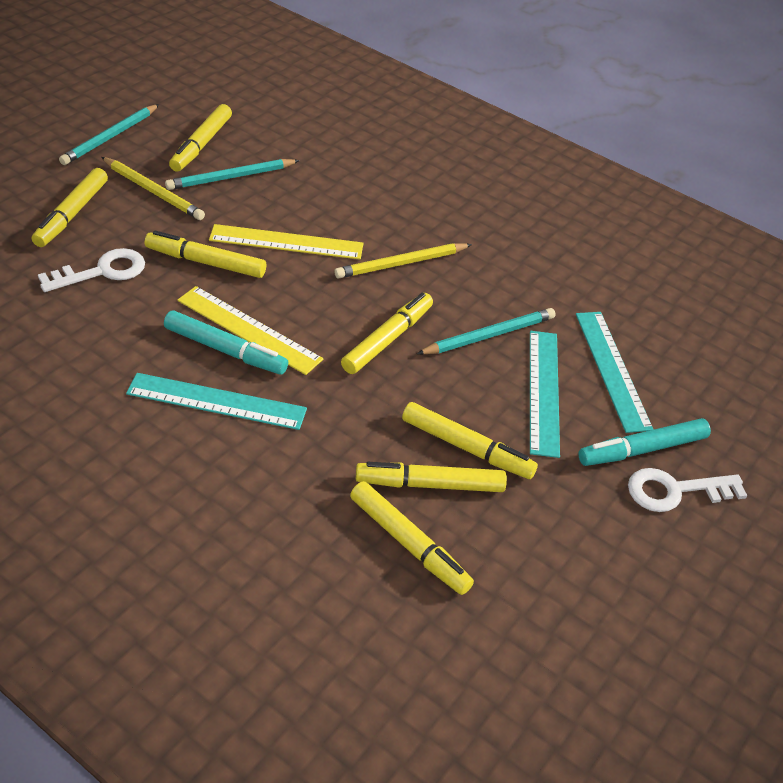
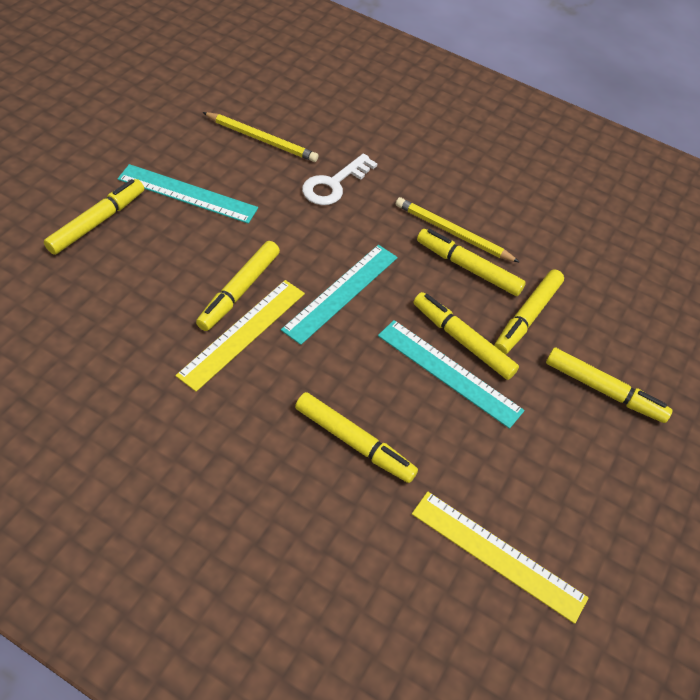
turquoise marker: 2 -> 0
turquoise pencil: 3 -> 0
white key: 2 -> 1

